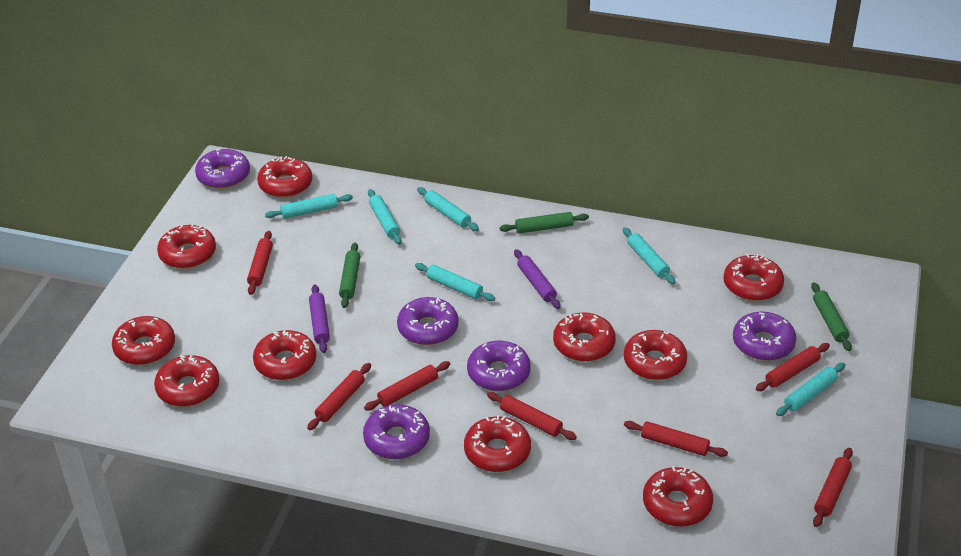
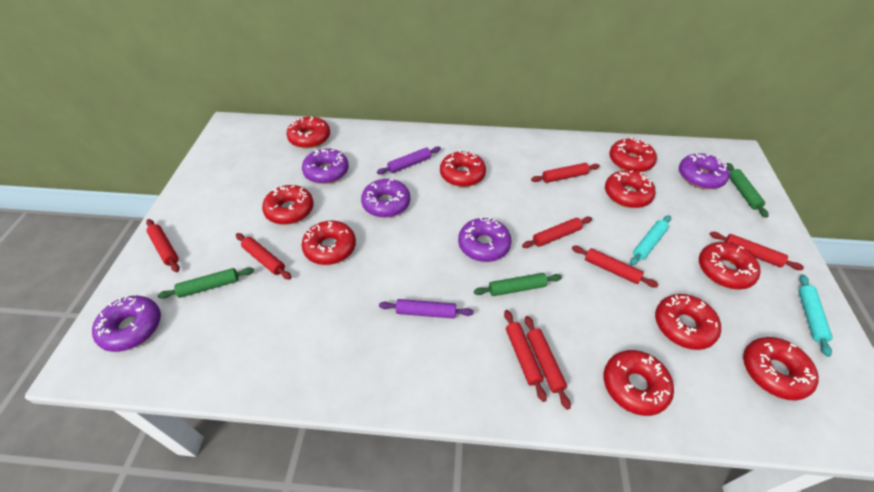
red rolling pin: 7 -> 8
turquoise rolling pin: 6 -> 2

